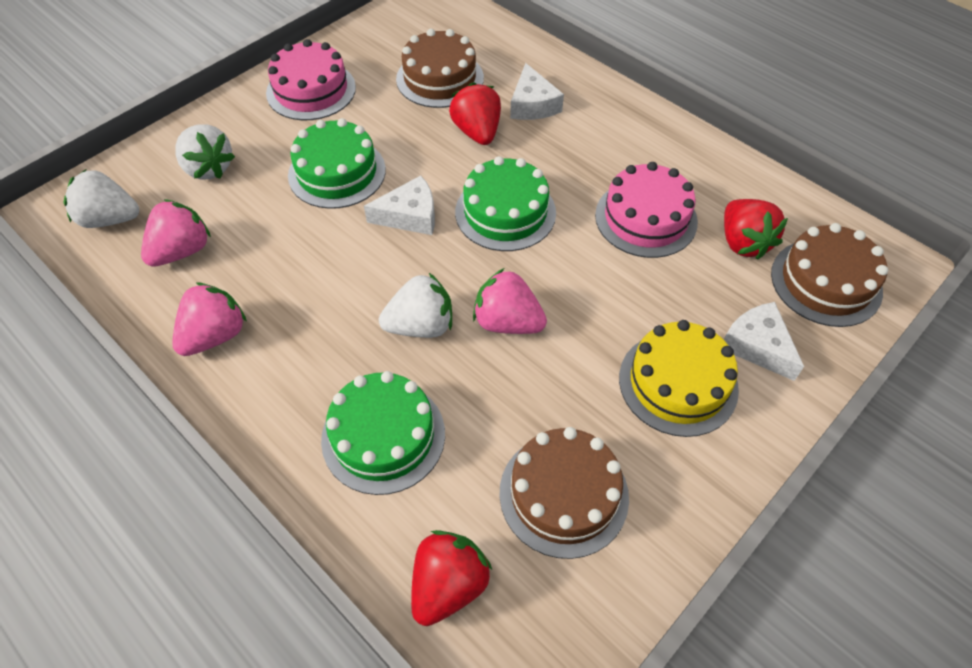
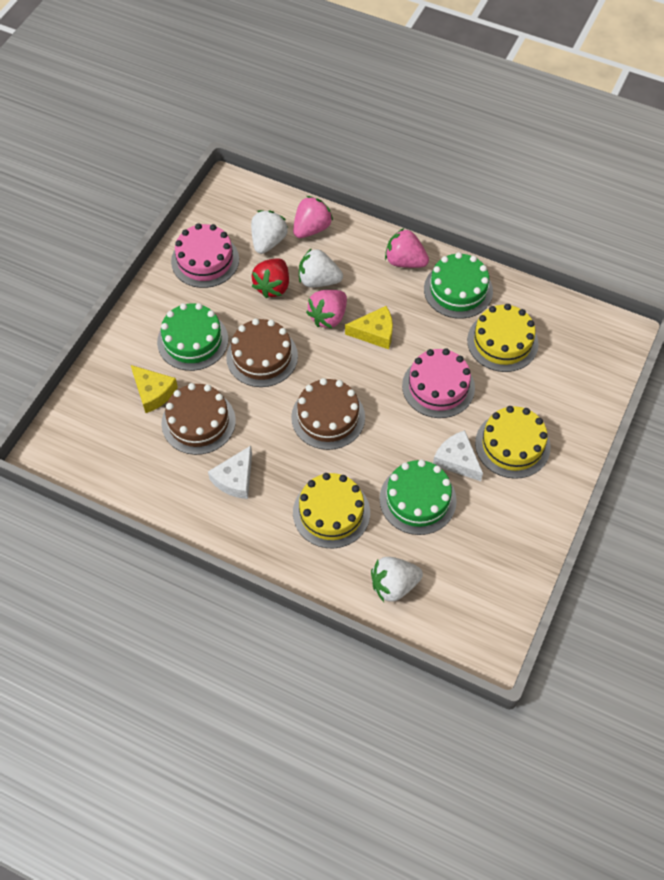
red strawberry: 3 -> 1
white cheese: 3 -> 2
yellow cake: 1 -> 3
yellow cheese: 0 -> 2

